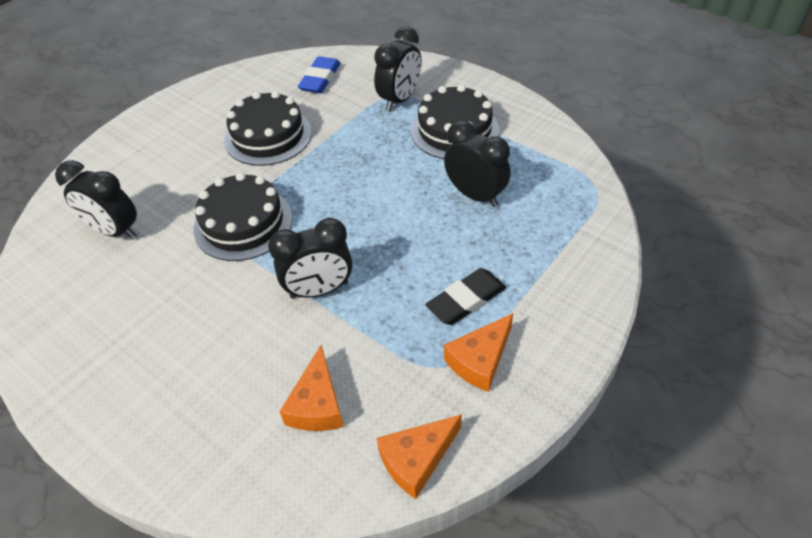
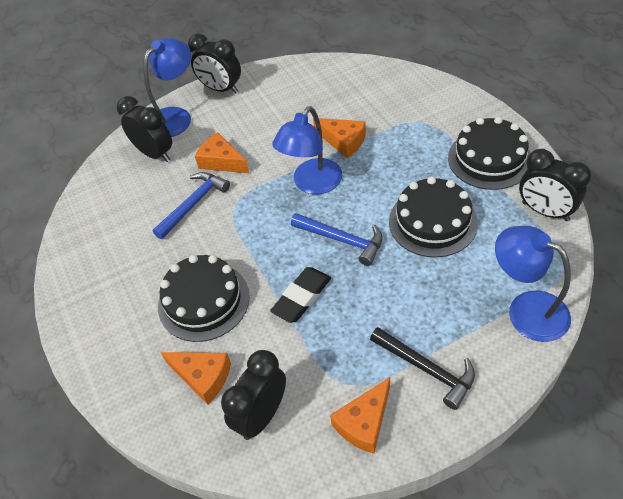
black hammer: 0 -> 1
blue eraser: 1 -> 0
blue hammer: 0 -> 2
blue lamp: 0 -> 3
orange cheese: 3 -> 4

